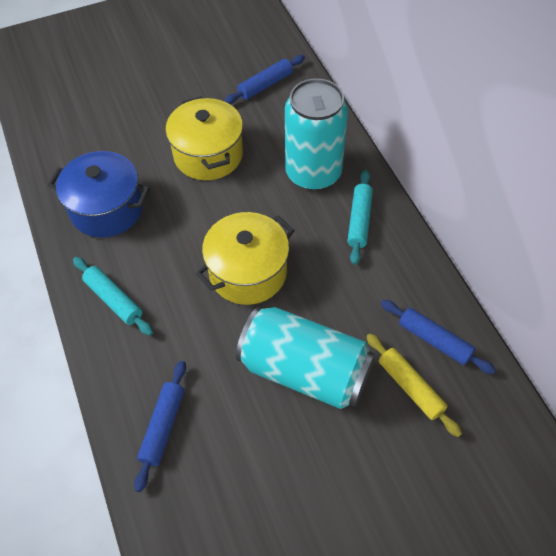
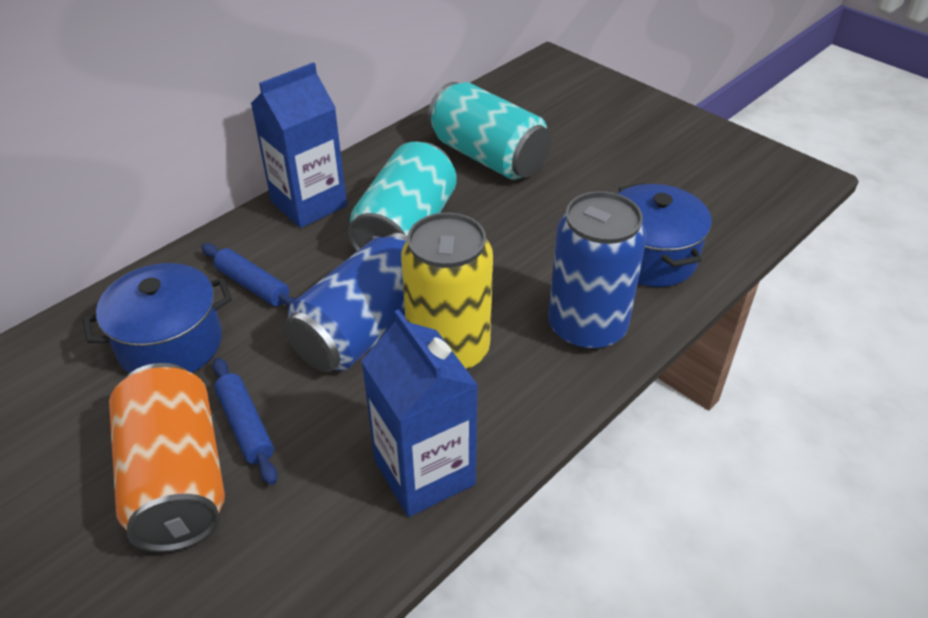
blue can: 0 -> 2
blue carton: 0 -> 2
blue pot: 1 -> 2
blue rolling pin: 3 -> 2
orange can: 0 -> 1
turquoise rolling pin: 2 -> 0
yellow can: 0 -> 1
yellow pot: 2 -> 0
yellow rolling pin: 1 -> 0

